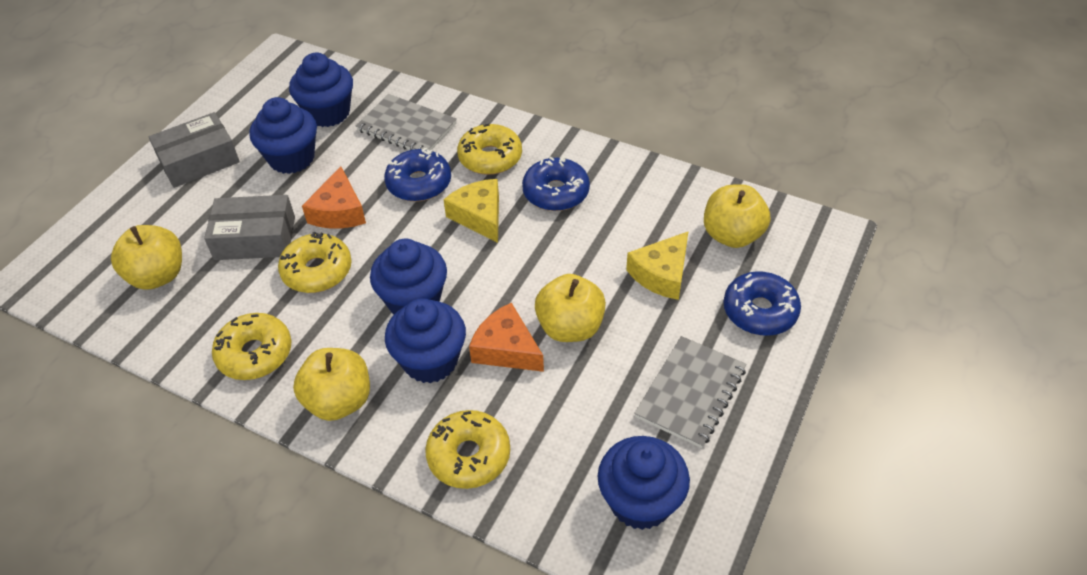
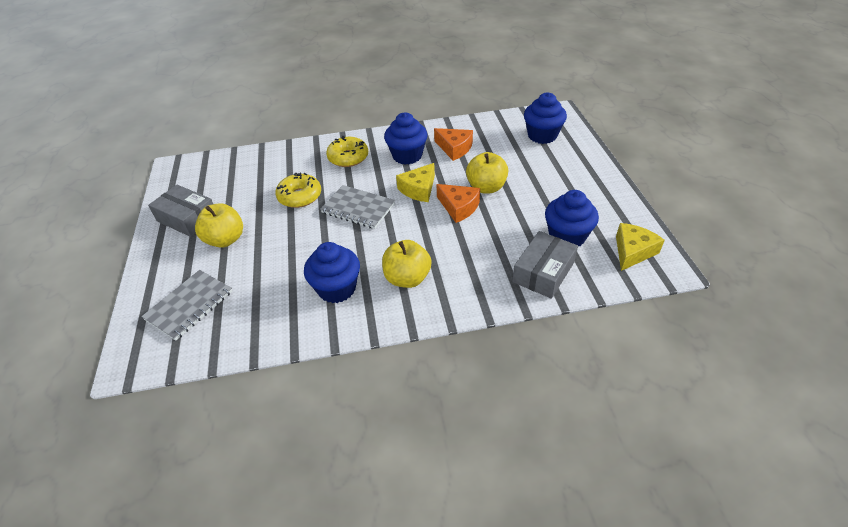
blue cupcake: 5 -> 4
blue donut: 3 -> 0
yellow apple: 4 -> 3
yellow donut: 4 -> 2

